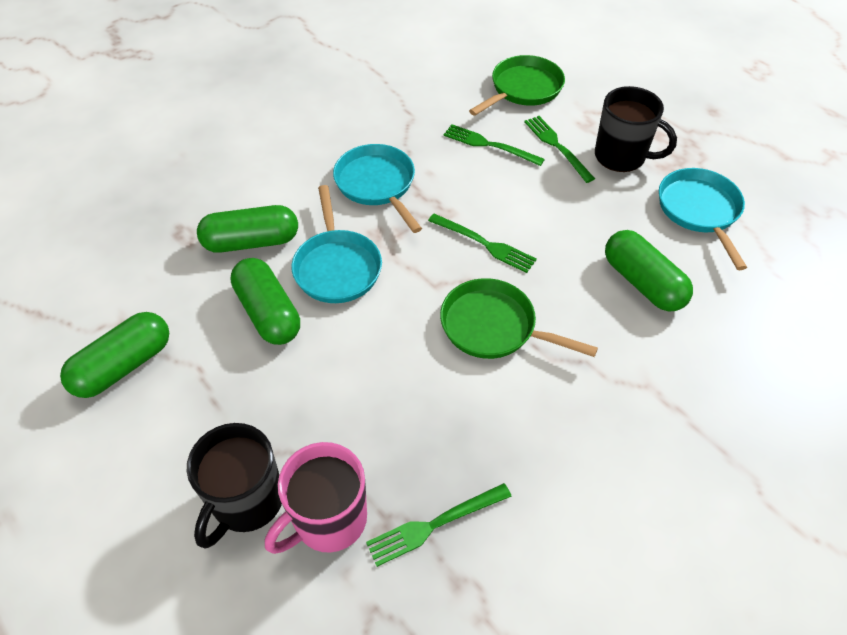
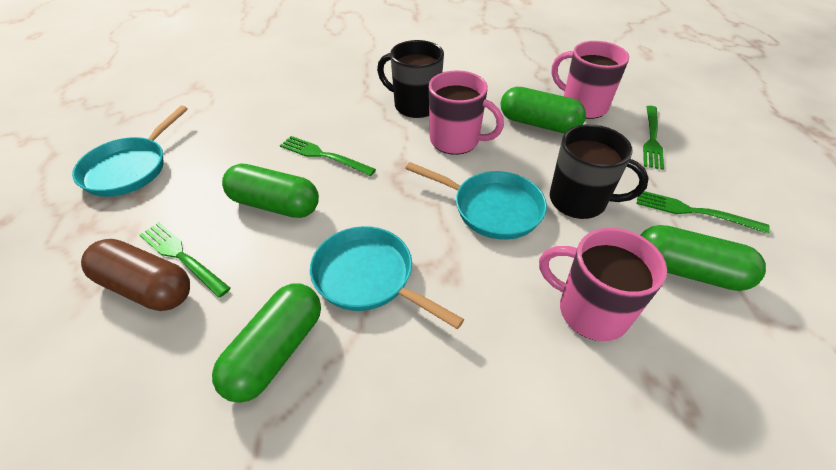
brown capsule: 0 -> 1
green pan: 2 -> 0
pink mug: 1 -> 3

